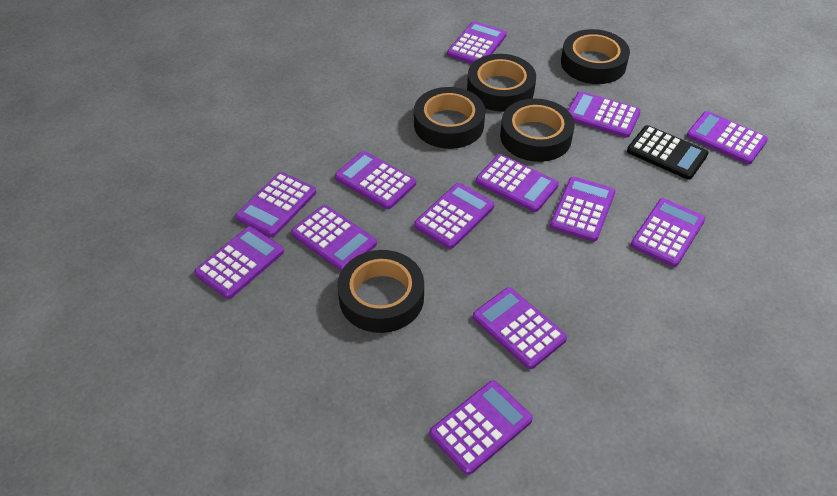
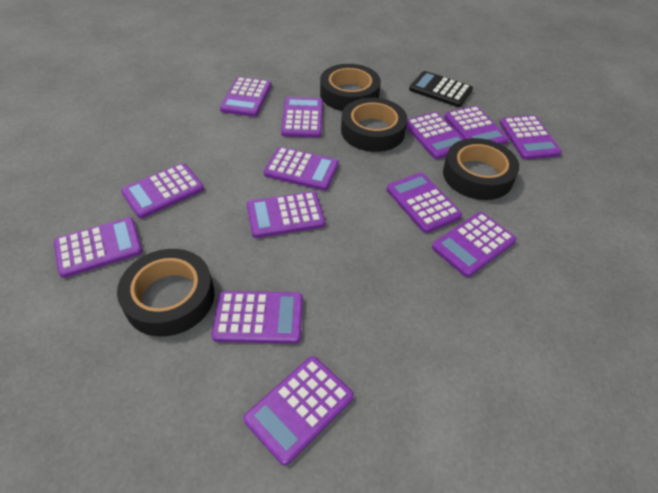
black tape: 5 -> 4

